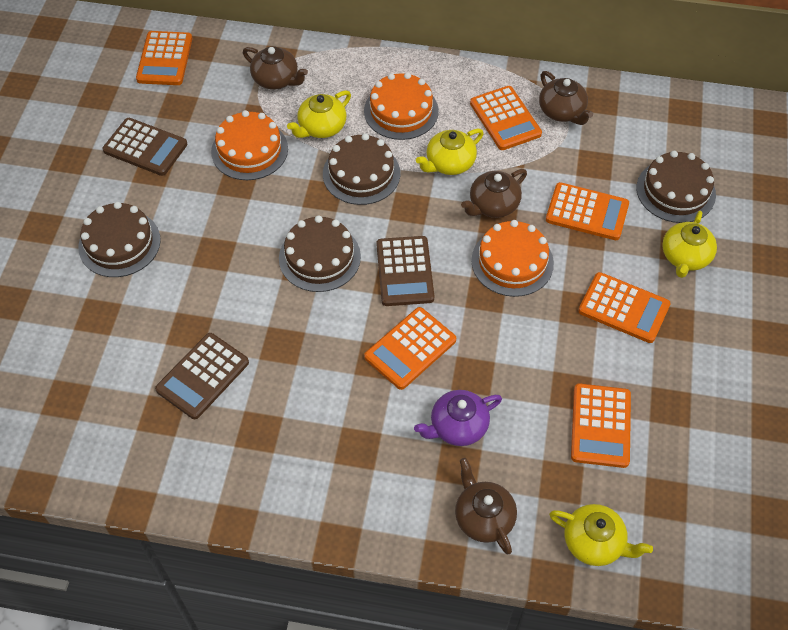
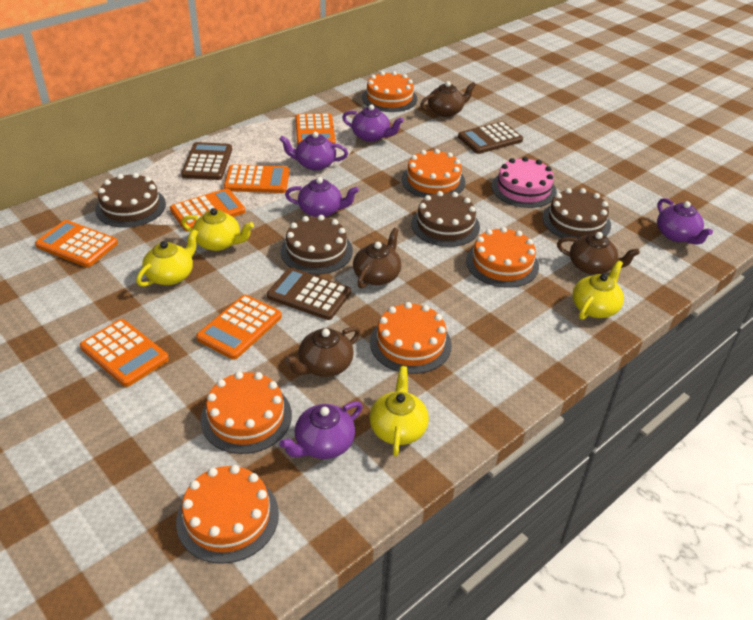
orange cake: 3 -> 6
pink cake: 0 -> 1
purple teapot: 1 -> 5

